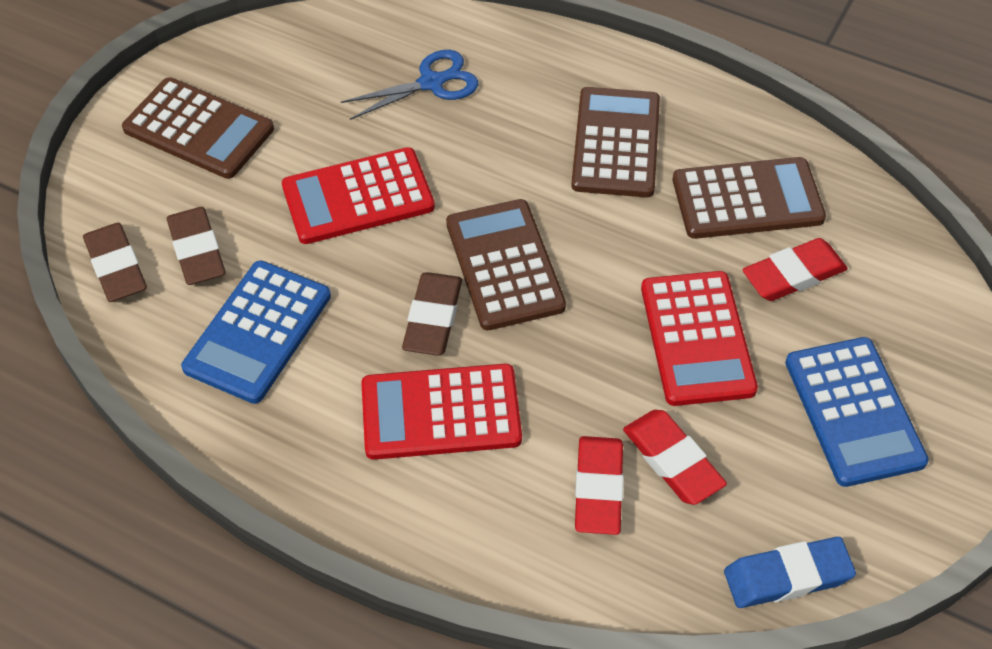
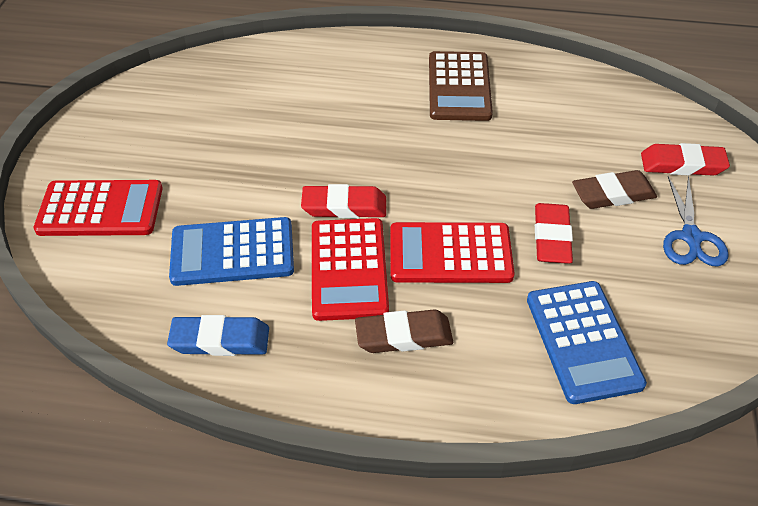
brown calculator: 4 -> 1
brown eraser: 3 -> 2

